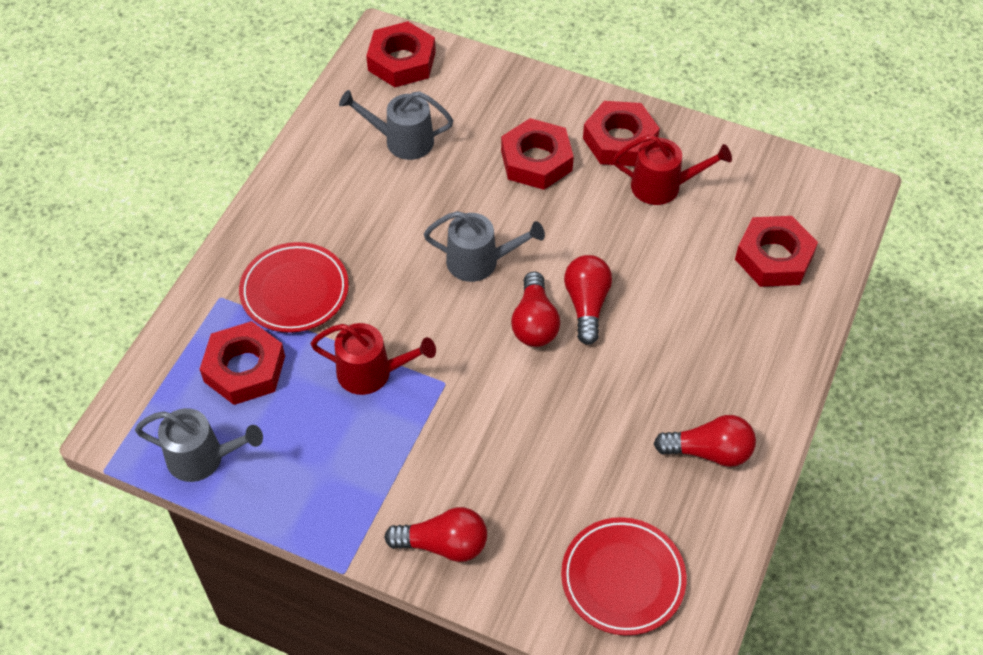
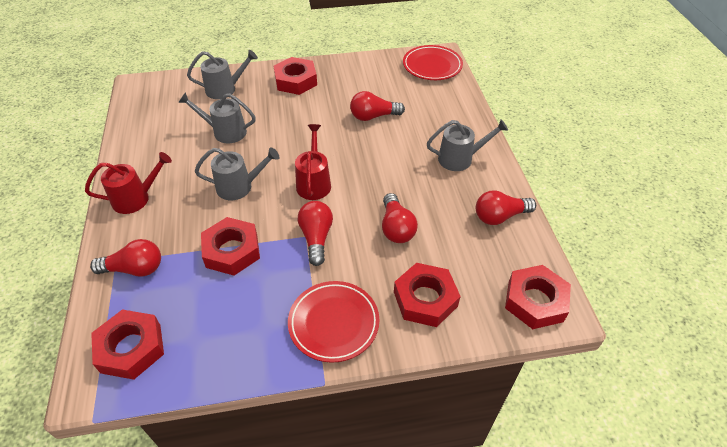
grey watering can: 3 -> 4
red light bulb: 4 -> 5

